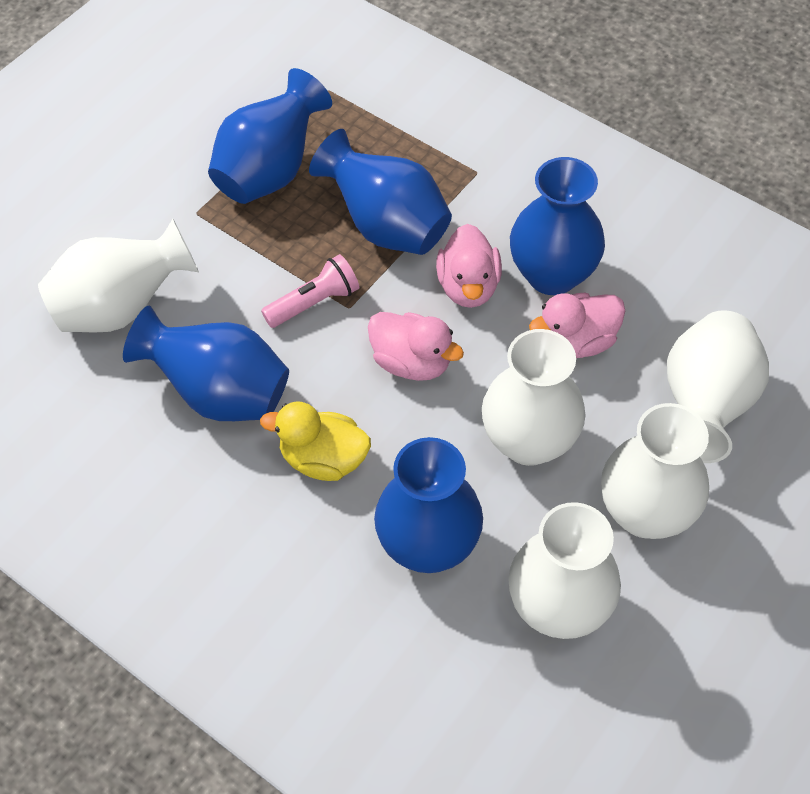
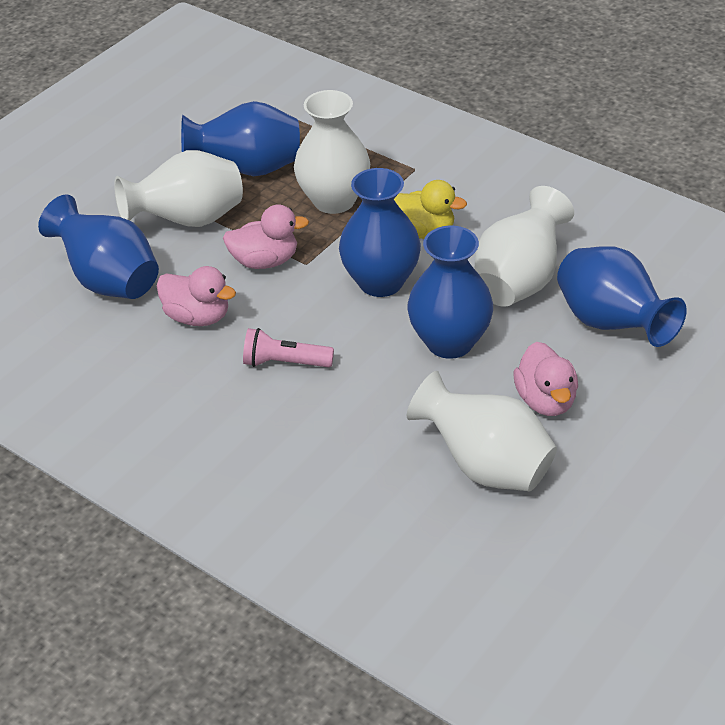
white vase: 5 -> 4

